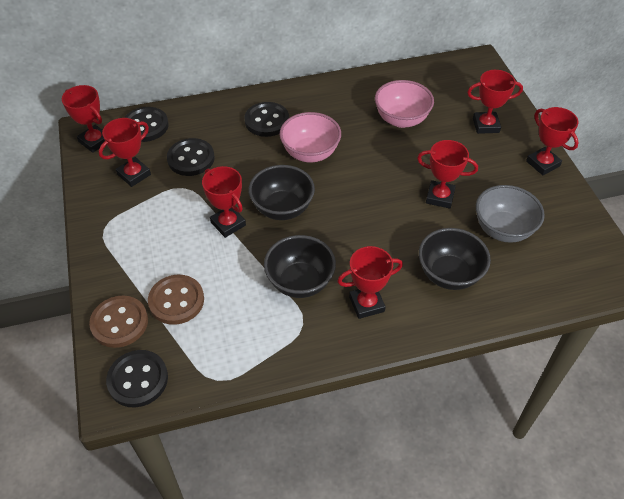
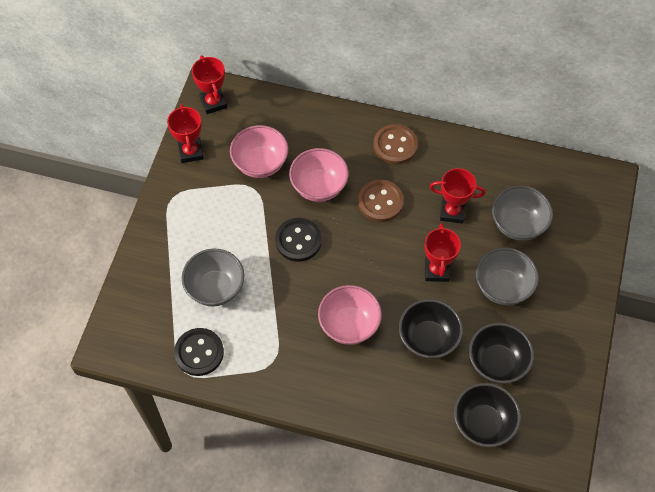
black button: 4 -> 2
grey bowl: 1 -> 3
pink bowl: 2 -> 3
red trophy: 7 -> 4

